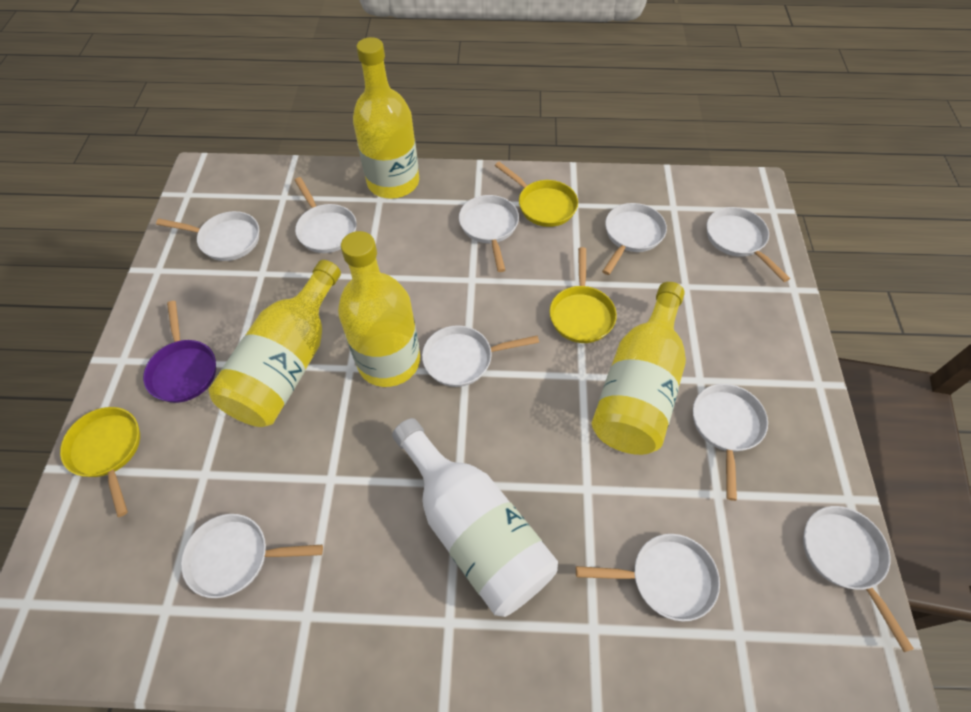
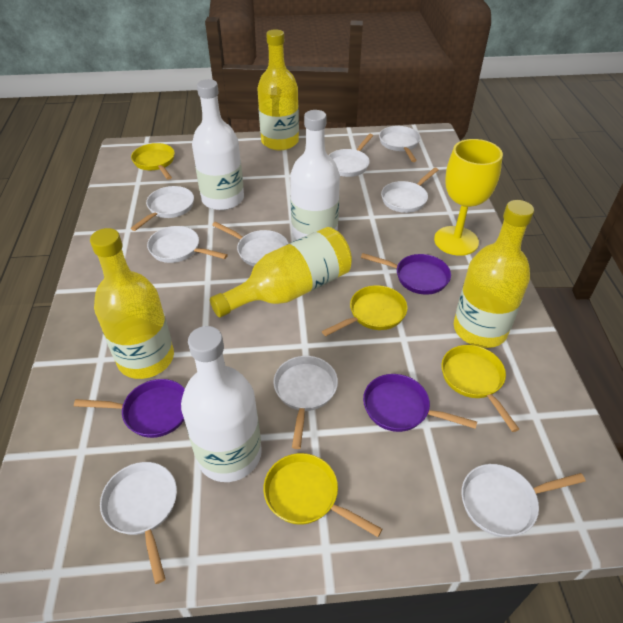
purple pan: 1 -> 3
white bottle: 1 -> 3
white pan: 10 -> 9
yellow goblet: 0 -> 1
yellow pan: 3 -> 4

